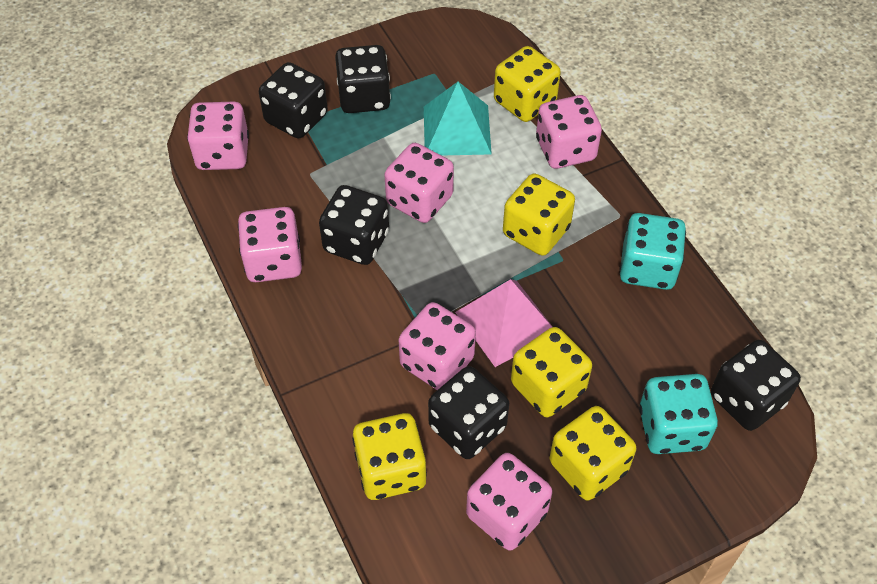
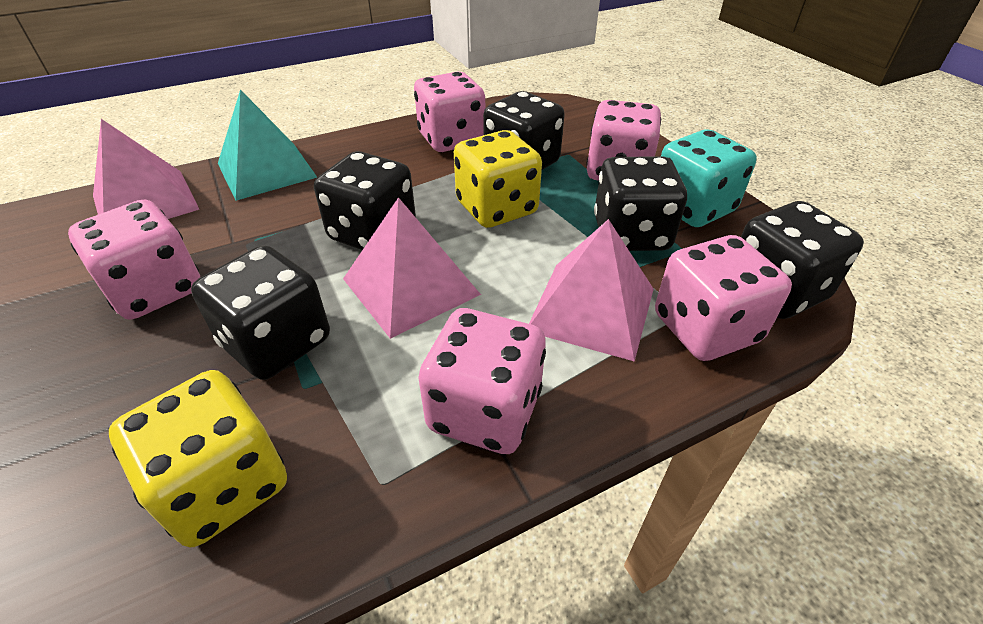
pink dice: 6 -> 5
pink pyramid: 1 -> 3
turquoise dice: 2 -> 1
yellow dice: 5 -> 2

